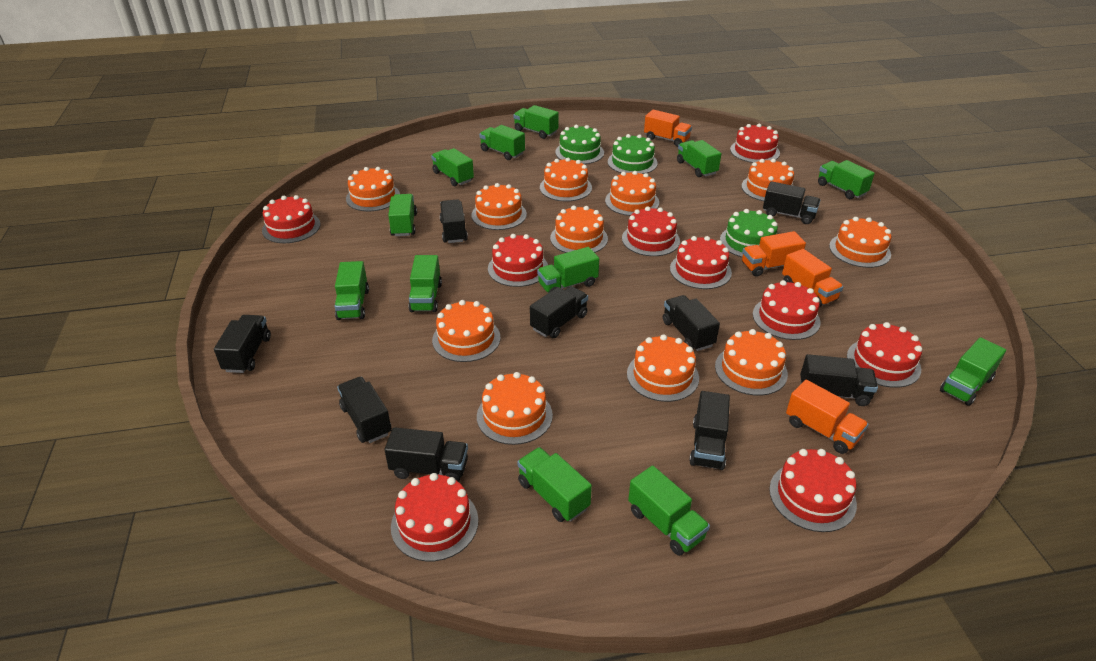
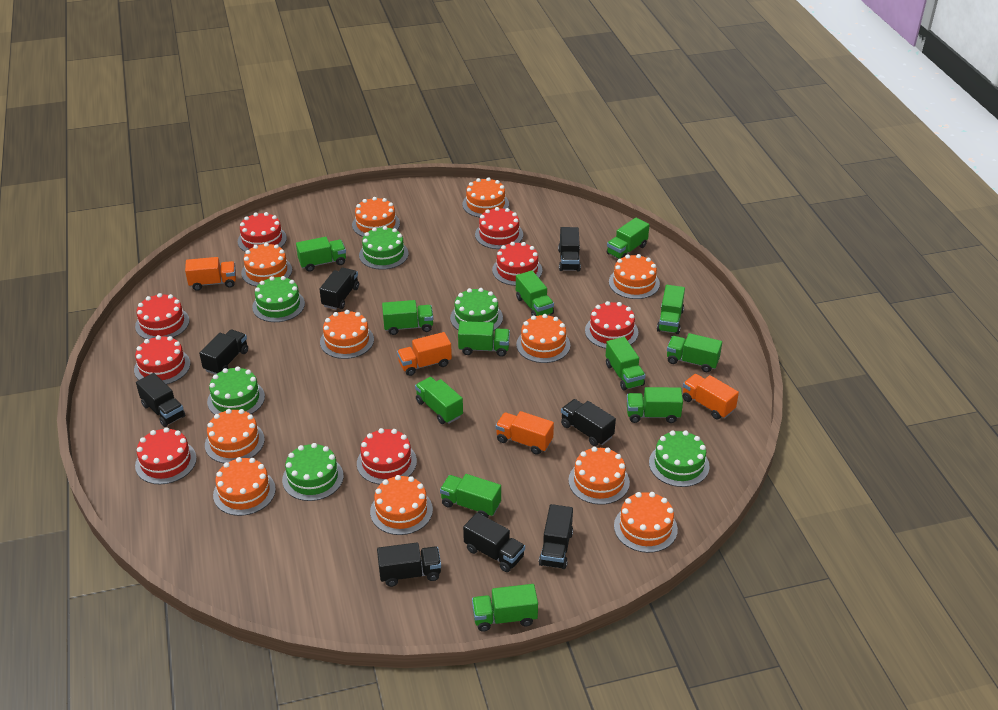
black truck: 9 -> 8
green cake: 3 -> 6
red cake: 9 -> 8

